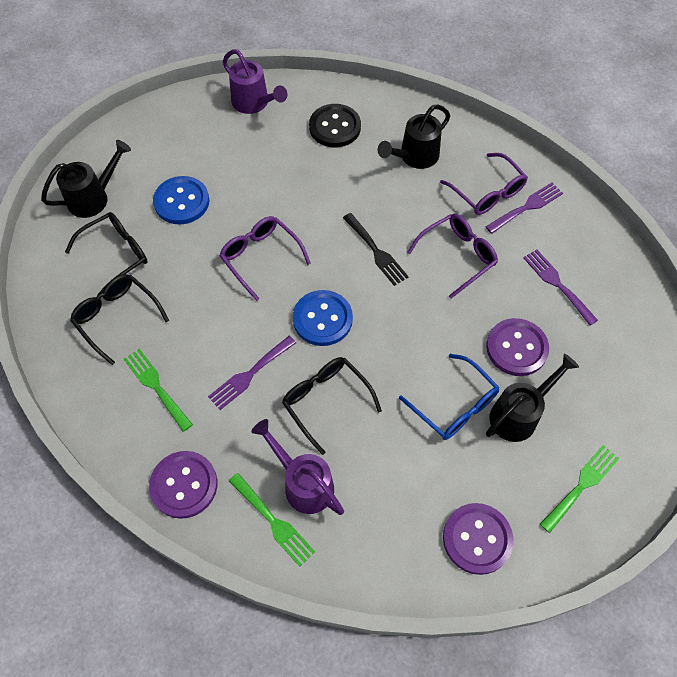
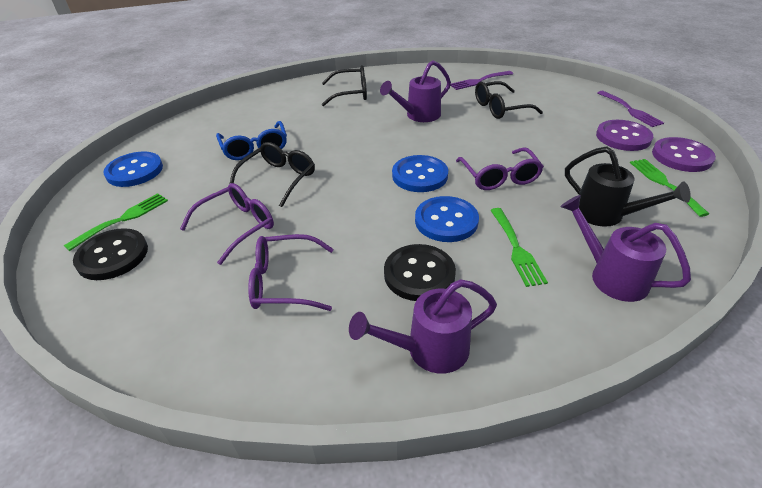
black button: 1 -> 2
black fork: 1 -> 0
black watering can: 3 -> 1
blue button: 2 -> 3
purple button: 3 -> 2
purple fork: 3 -> 2
purple watering can: 2 -> 3

